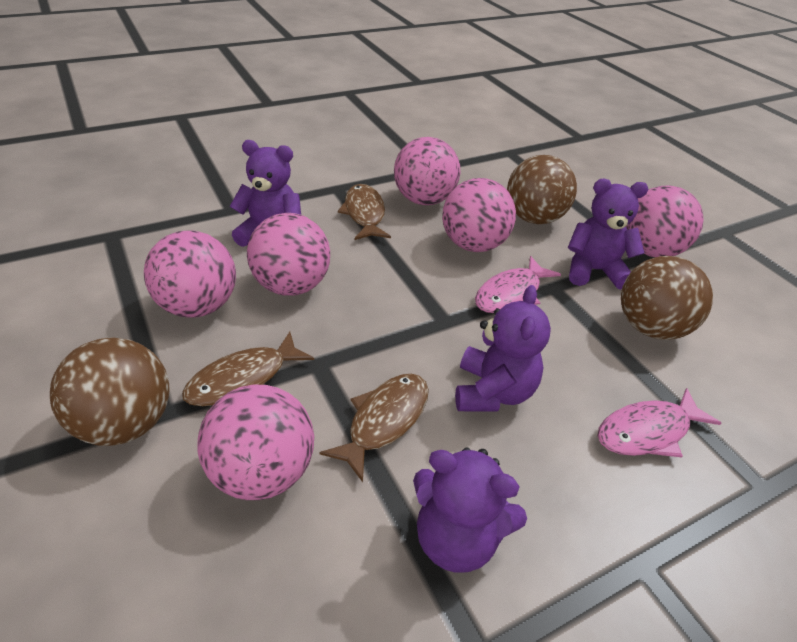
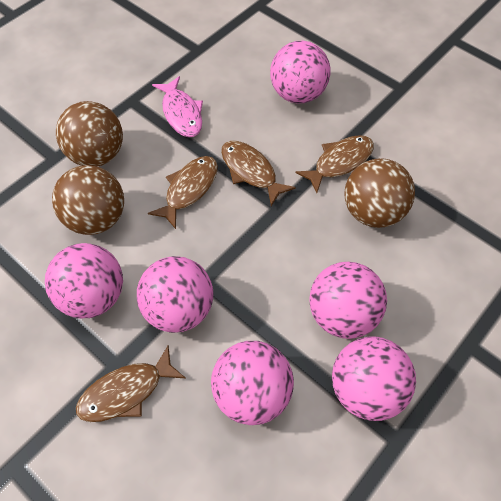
brown fish: 3 -> 4
pink fish: 2 -> 1
purple teddy bear: 4 -> 0

